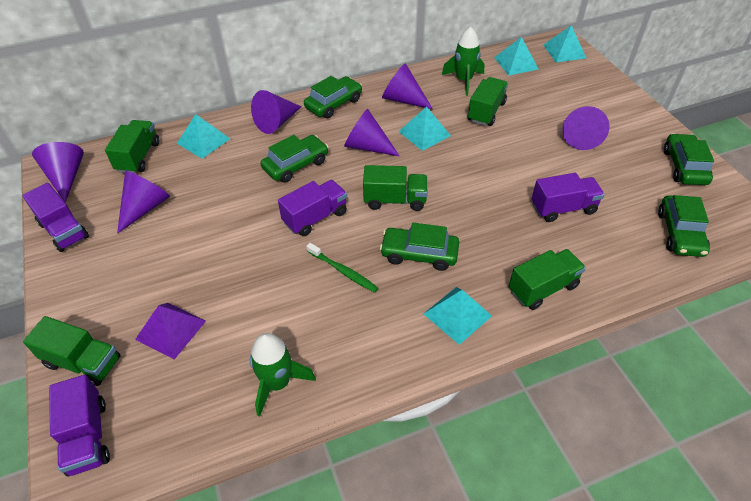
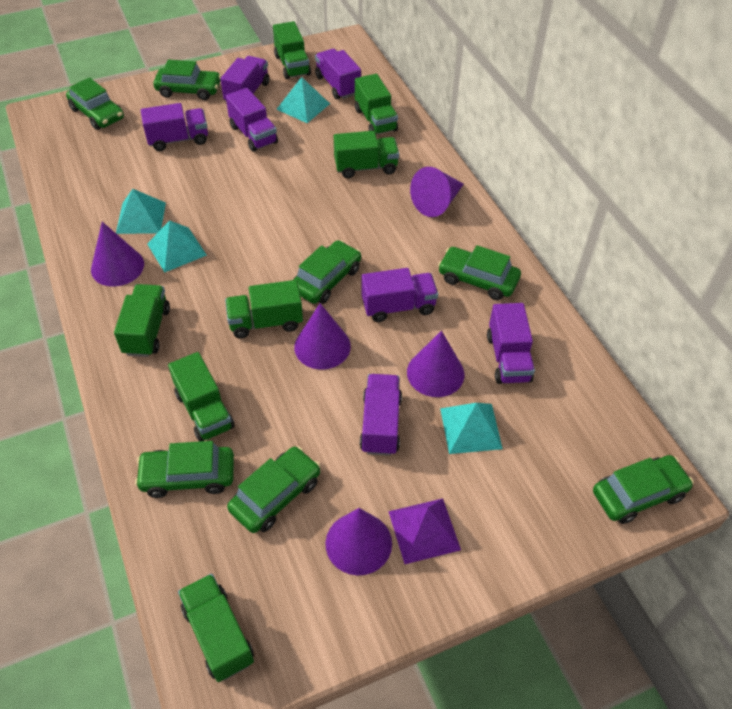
green car: 5 -> 7
green rocket: 2 -> 0
green toothbrush: 1 -> 0
green truck: 5 -> 7
purple cone: 6 -> 5
purple truck: 4 -> 7
turquoise pyramid: 5 -> 4

